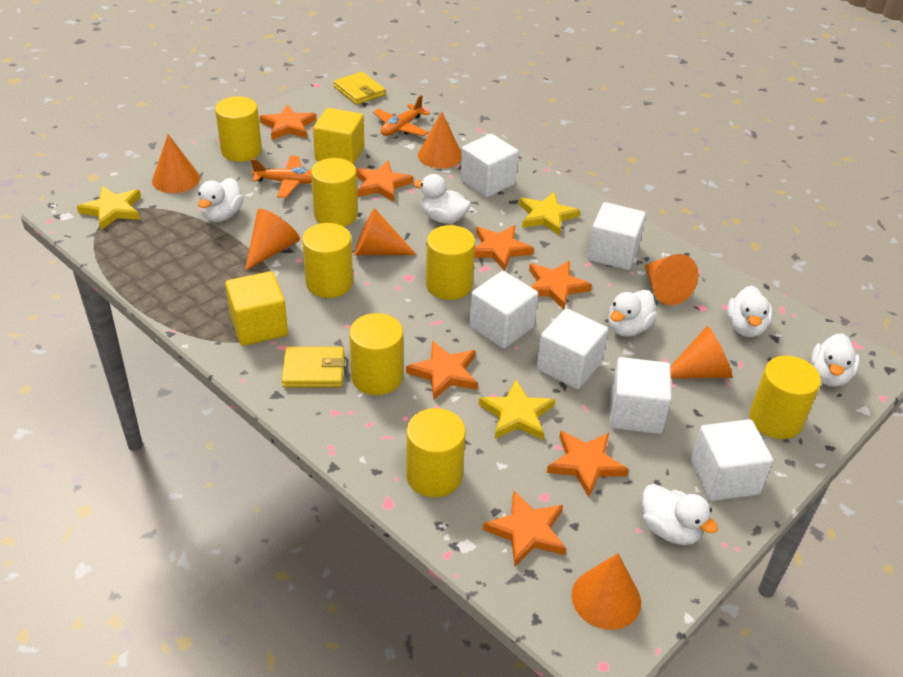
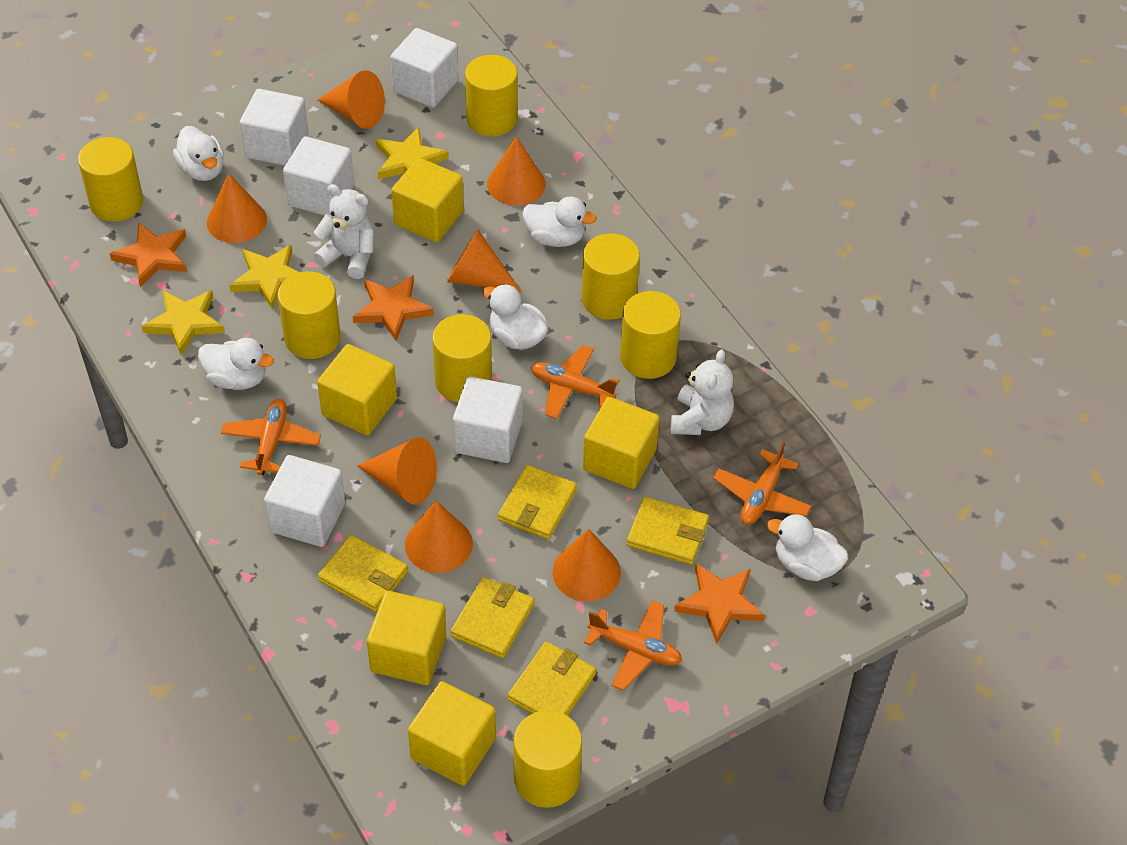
orange plane: 2 -> 4
orange star: 7 -> 3
white cube: 6 -> 5
white duck: 6 -> 5
white teddy bear: 0 -> 2
yellow cube: 2 -> 5
yellow wallet: 2 -> 5

